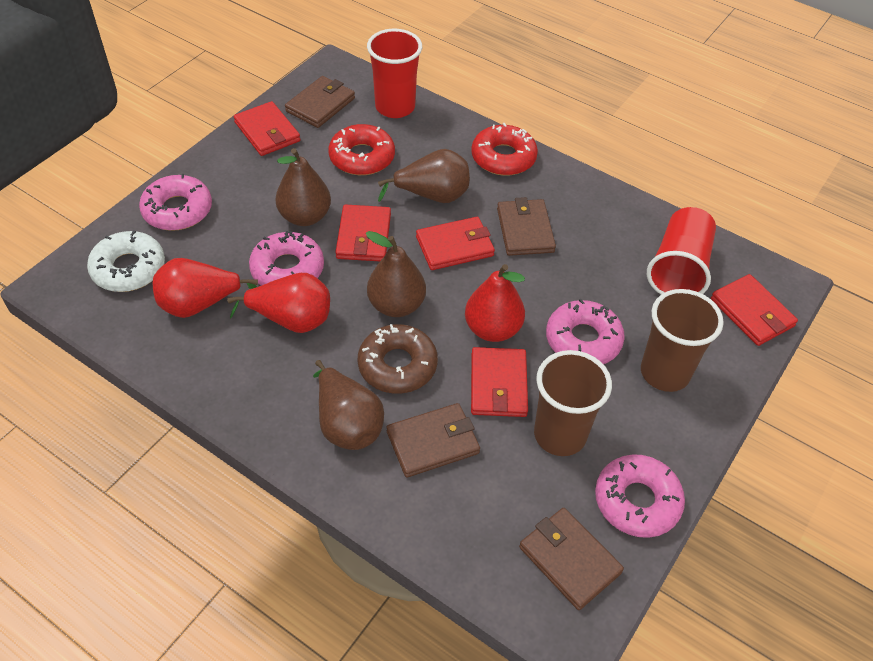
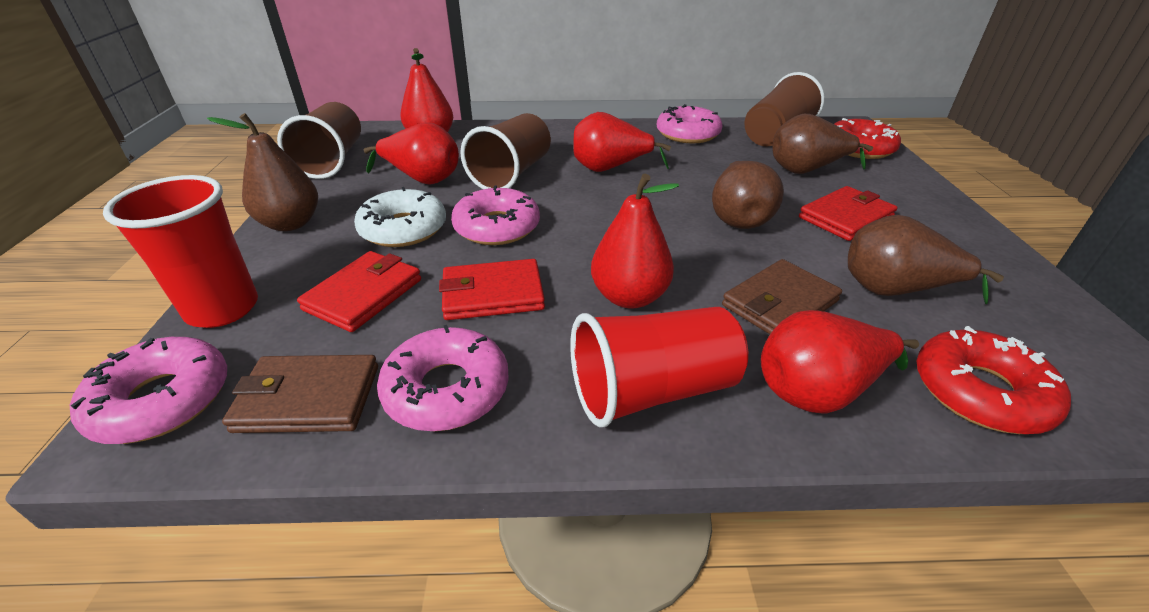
brown cup: 2 -> 3
brown donut: 1 -> 0
brown wallet: 4 -> 2
red pear: 3 -> 5
red wallet: 5 -> 3

